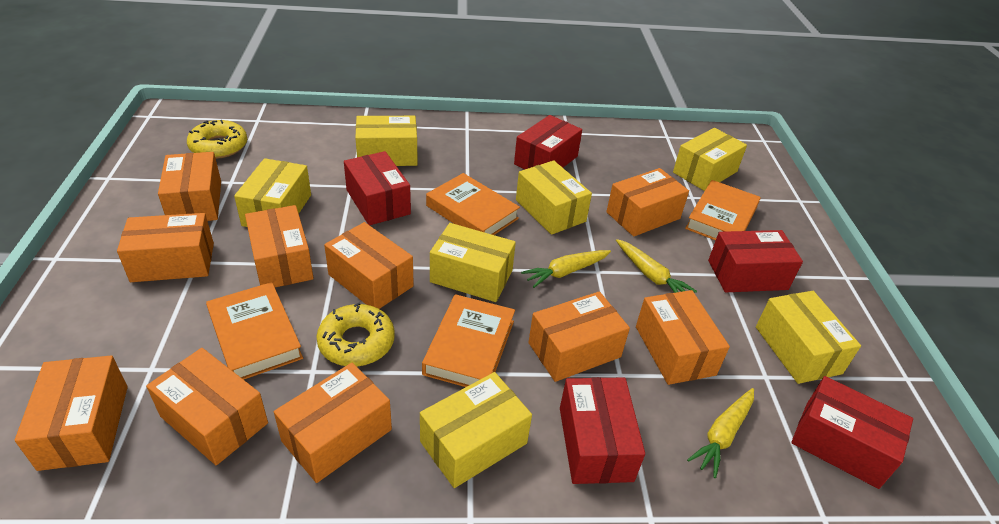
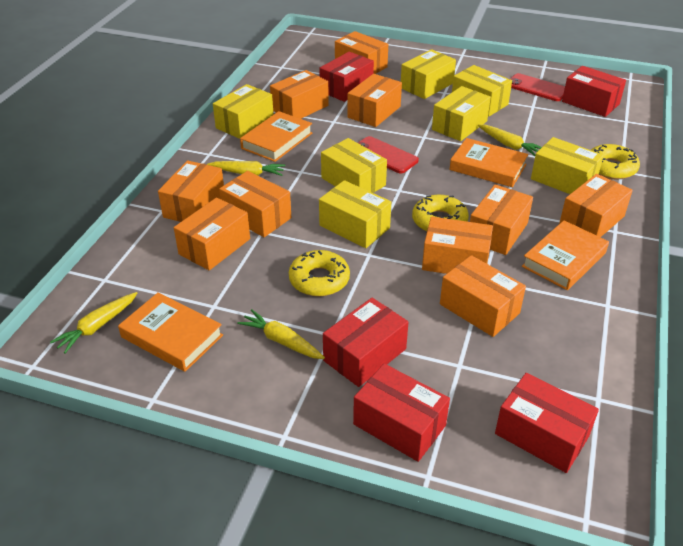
red phone: 0 -> 2
yellow carrot: 3 -> 4
yellow donut: 2 -> 3

